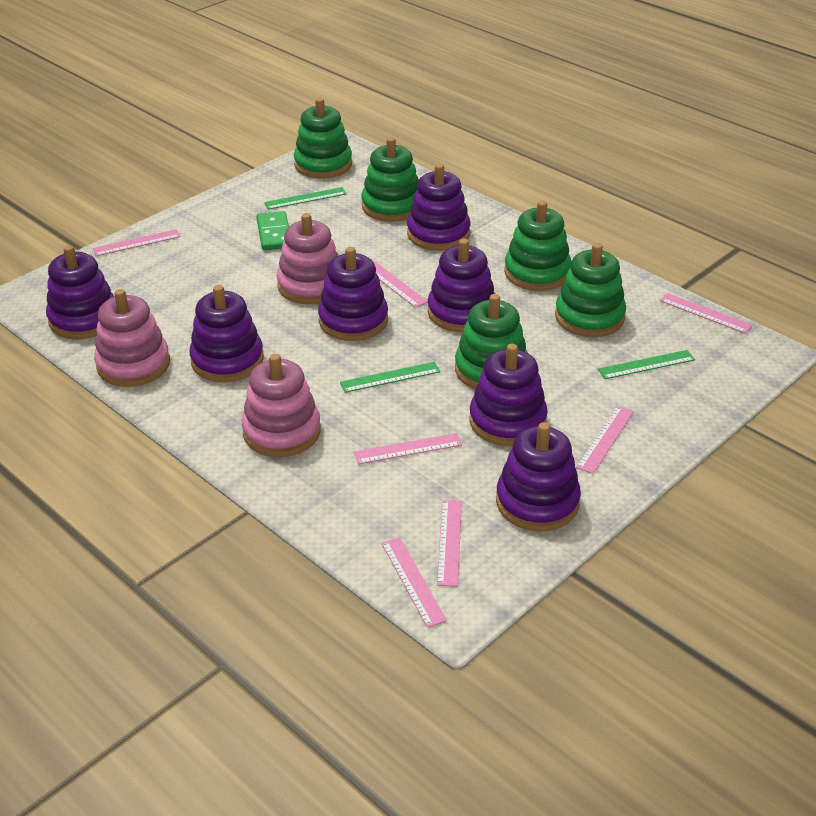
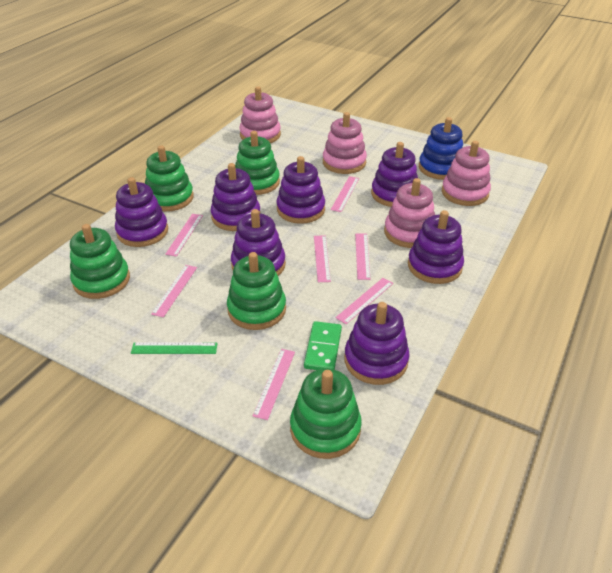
blue stacking toy: 0 -> 1
green ruler: 3 -> 1
pink stacking toy: 3 -> 4

